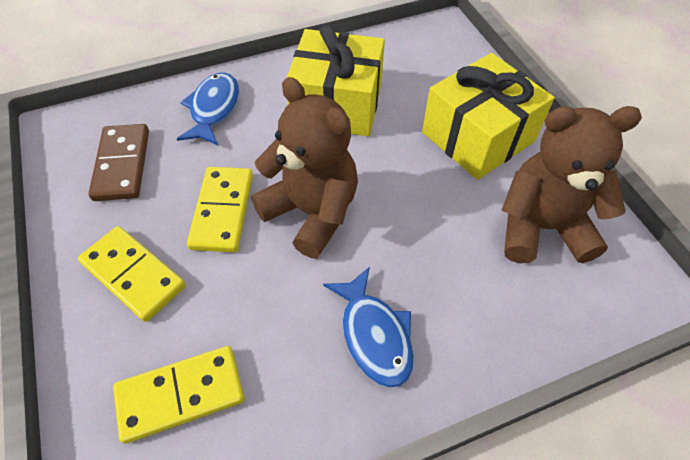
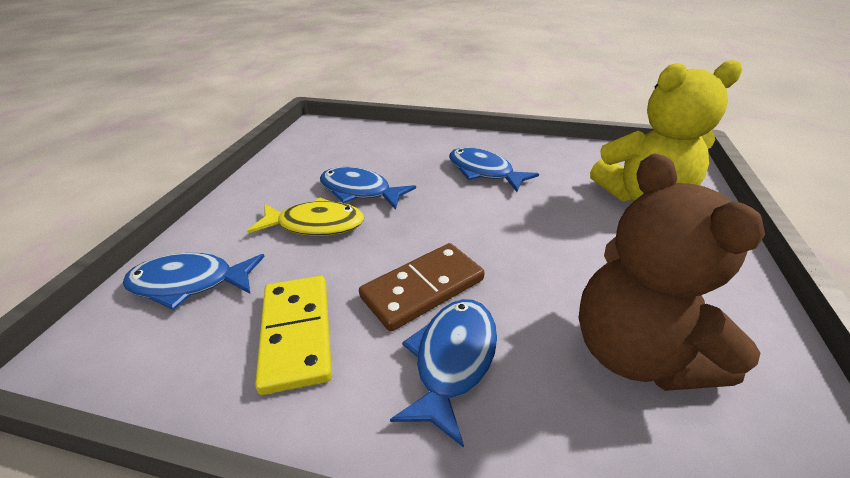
blue fish: 2 -> 4
brown teddy bear: 2 -> 1
yellow domino: 3 -> 1
yellow fish: 0 -> 1
yellow gift: 2 -> 0
yellow teddy bear: 0 -> 1

